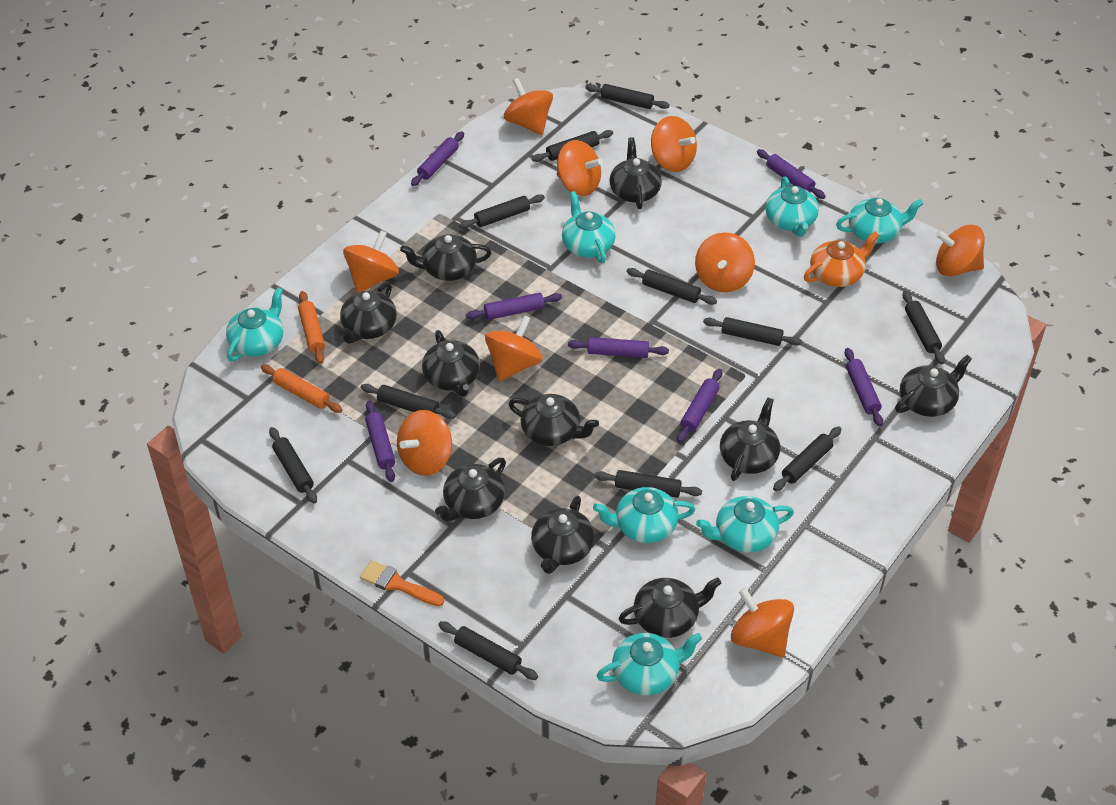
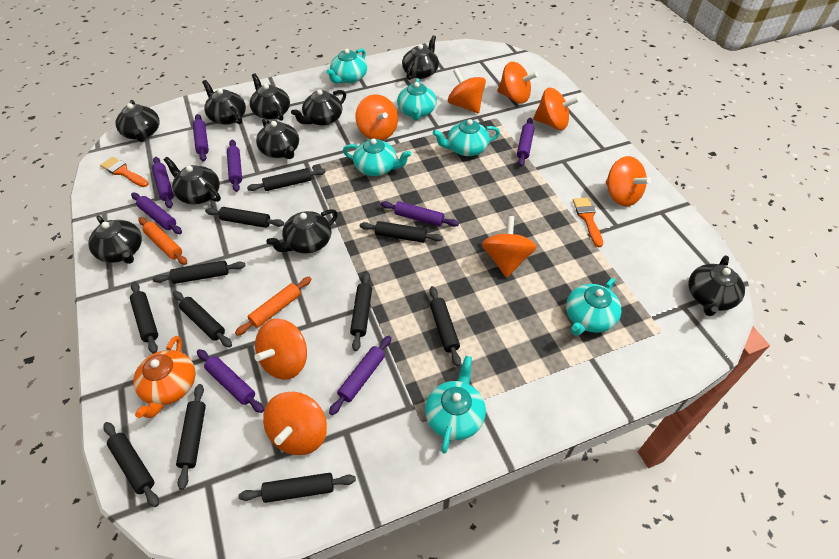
orange brush: 1 -> 2
orange spinning top: 9 -> 8
purple rolling pin: 7 -> 8
turquoise teapot: 7 -> 6

